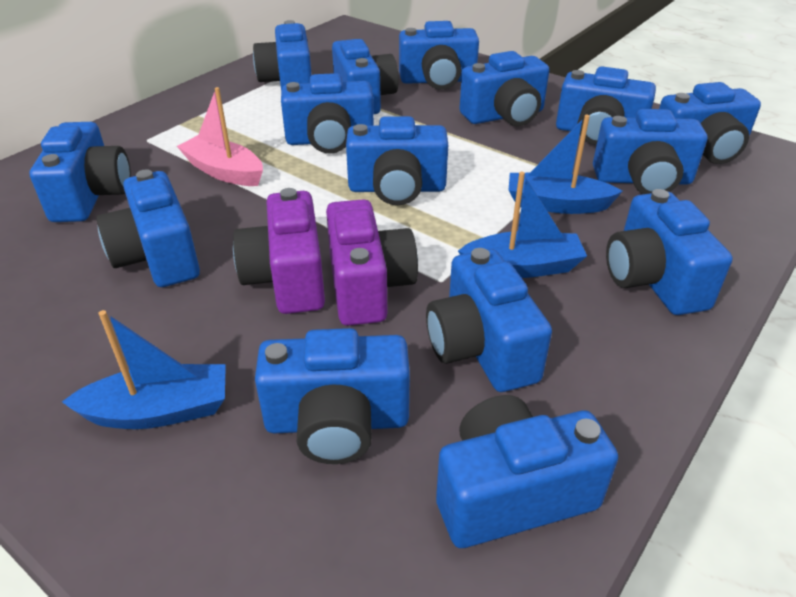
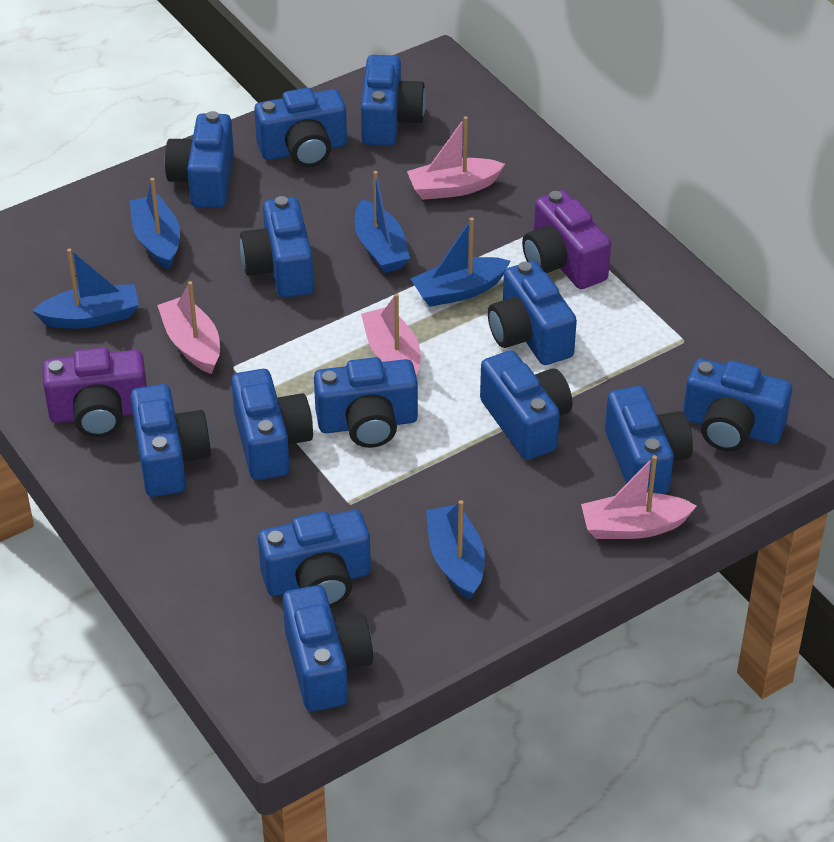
blue boat: 3 -> 5
blue camera: 15 -> 13
pink boat: 1 -> 4

